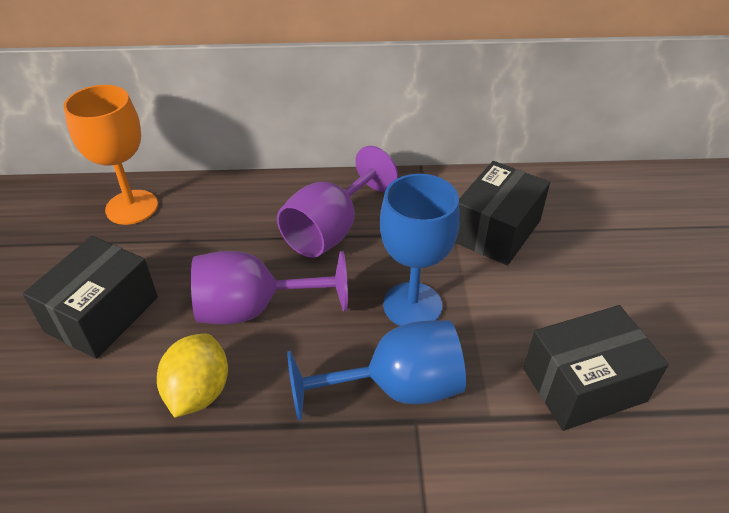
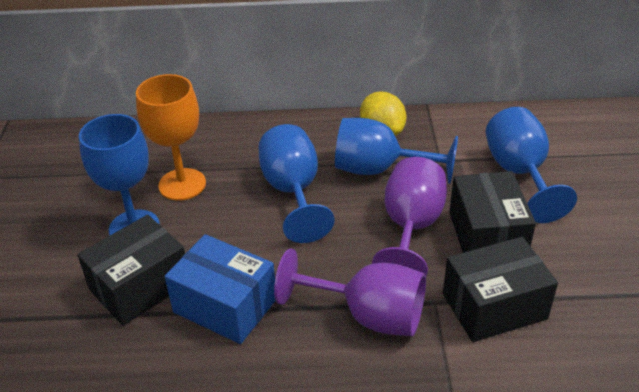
blue box: 0 -> 1
blue goblet: 2 -> 4

